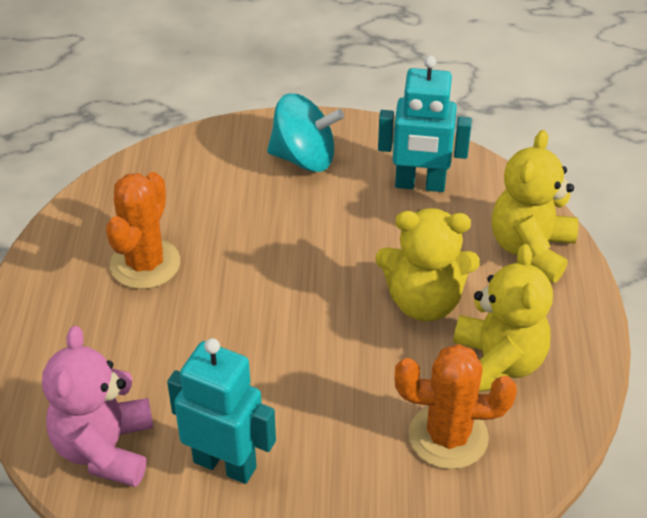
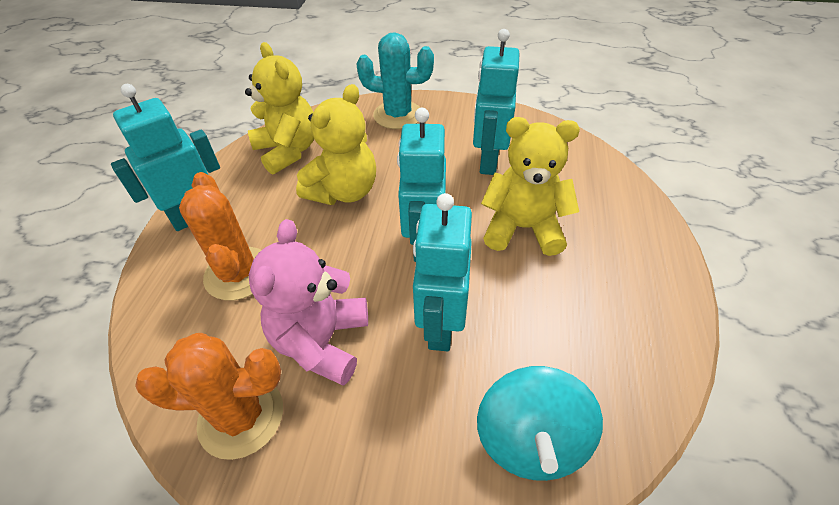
turquoise cactus: 0 -> 1
turquoise robot: 2 -> 4

